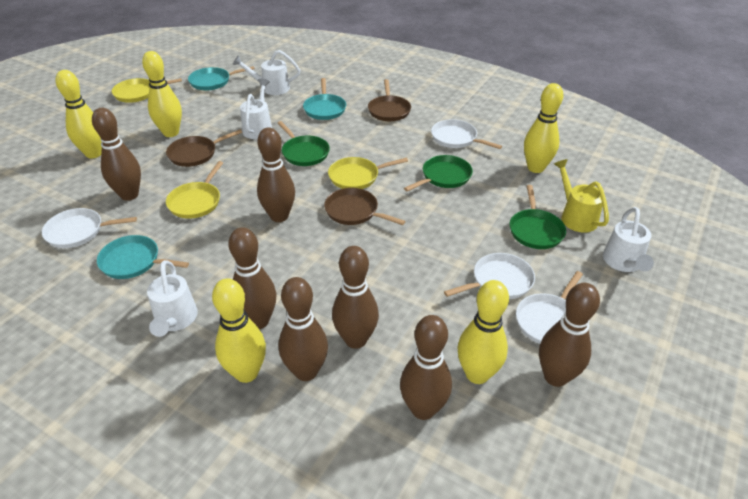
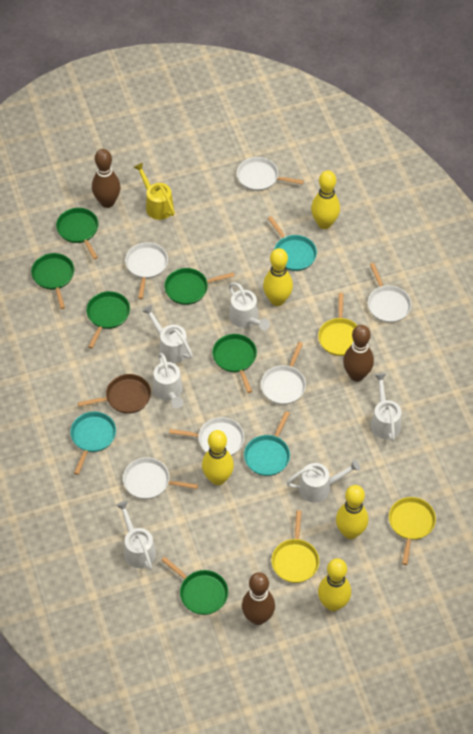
brown bowling pin: 7 -> 3
brown pan: 3 -> 1
green pan: 3 -> 6
white pan: 4 -> 6
white watering can: 4 -> 6

